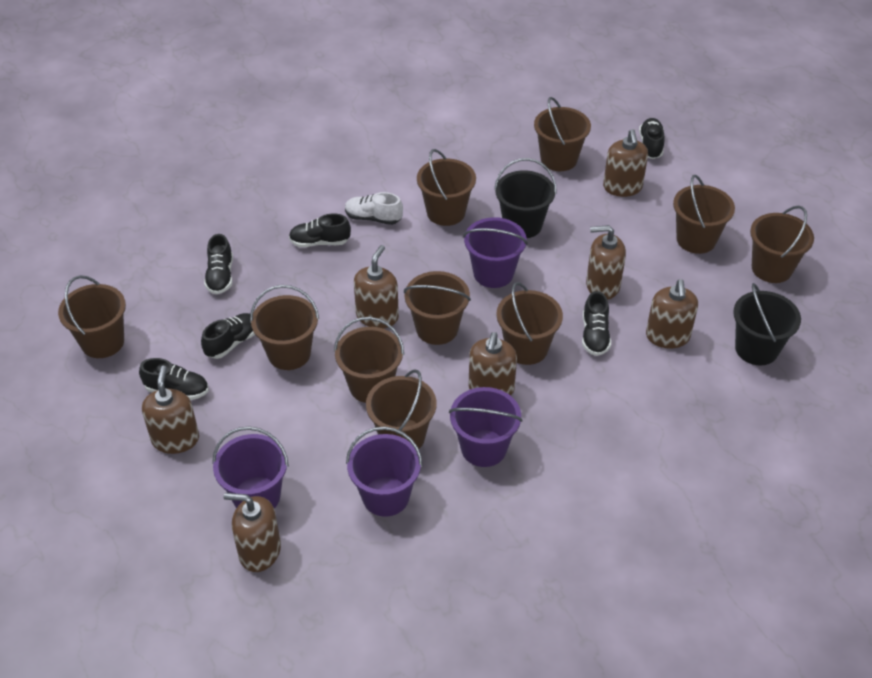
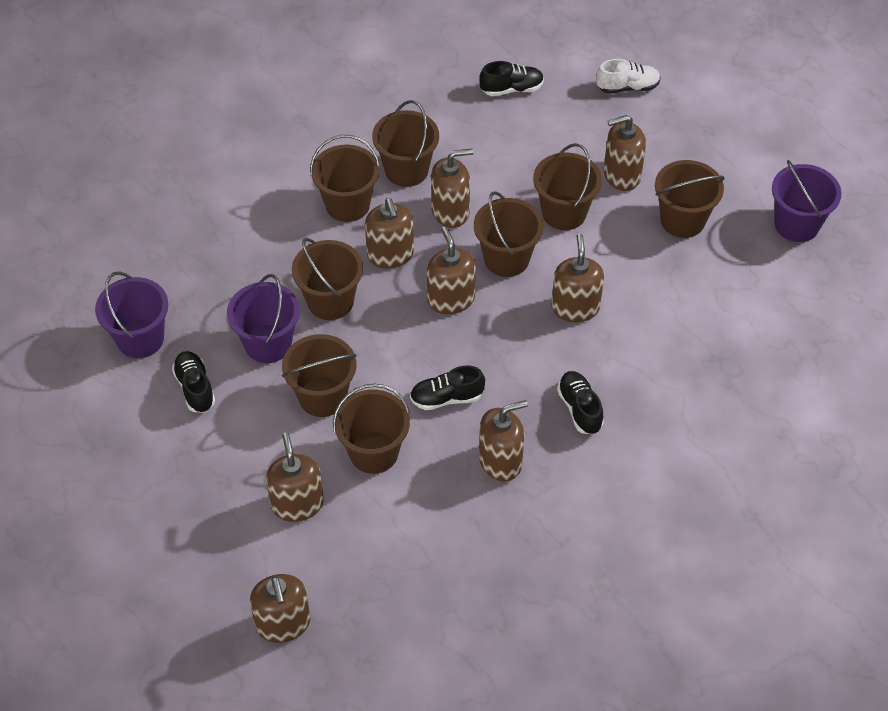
black bucket: 2 -> 0
black shoe: 6 -> 4
brown bucket: 10 -> 8
brown soap dispenser: 7 -> 8
purple bucket: 4 -> 3

